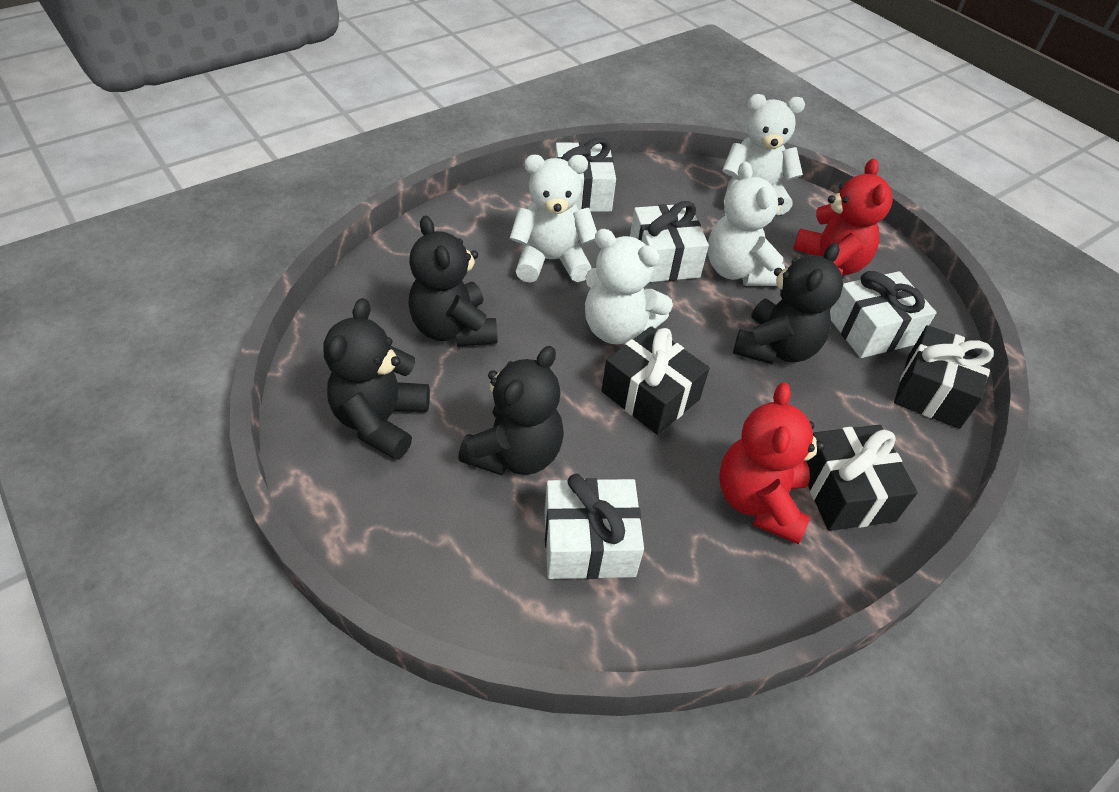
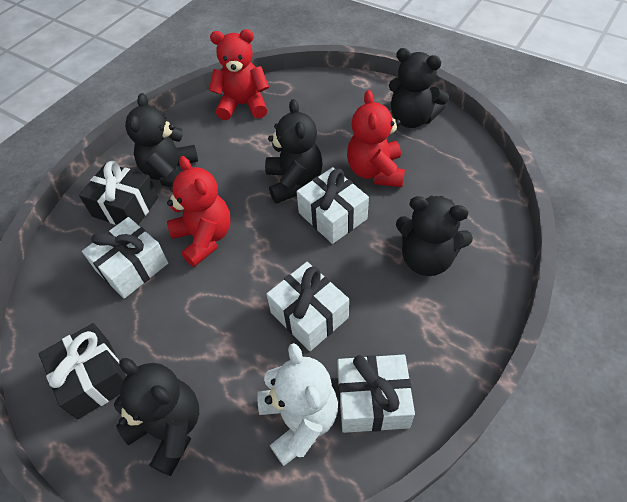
black gift: 3 -> 2
black teddy bear: 4 -> 5
red teddy bear: 2 -> 3
white teddy bear: 4 -> 1

